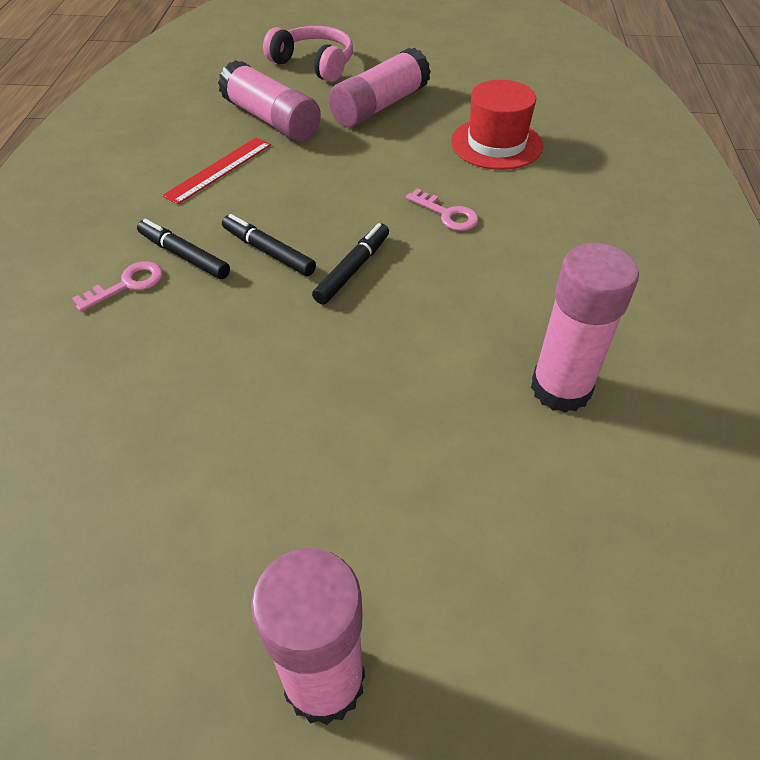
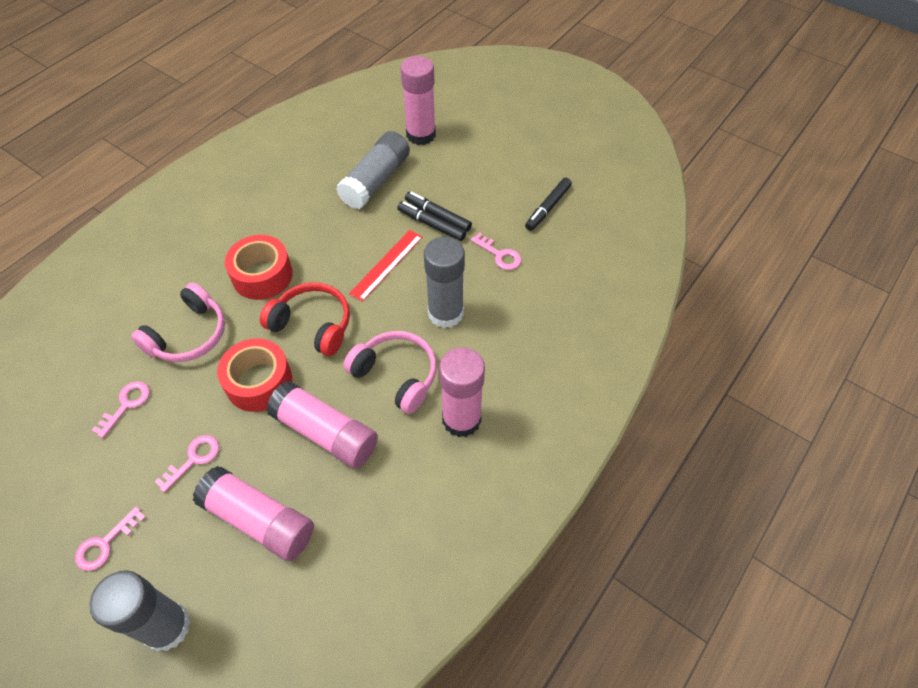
grey glue stick: 0 -> 3
pink headphones: 1 -> 2
pink key: 2 -> 4
red hat: 1 -> 0
red headphones: 0 -> 1
red tape: 0 -> 2

